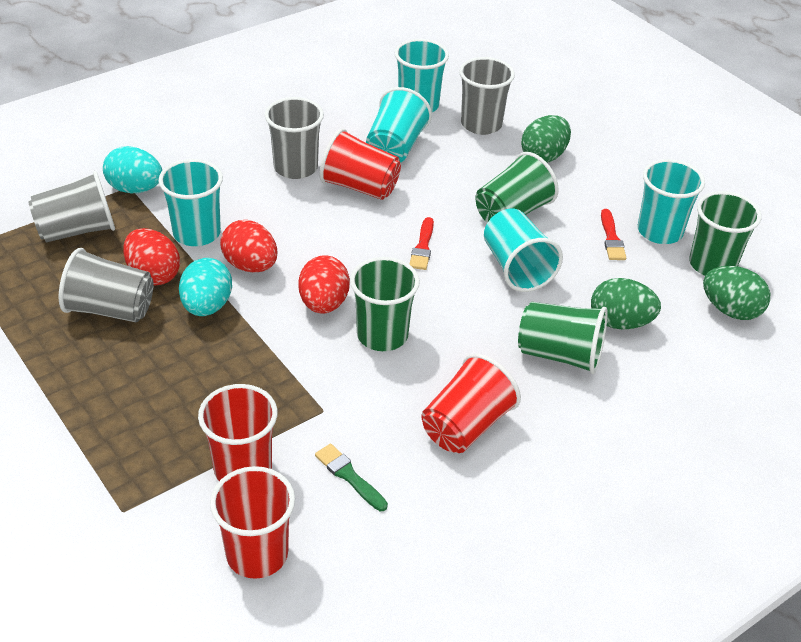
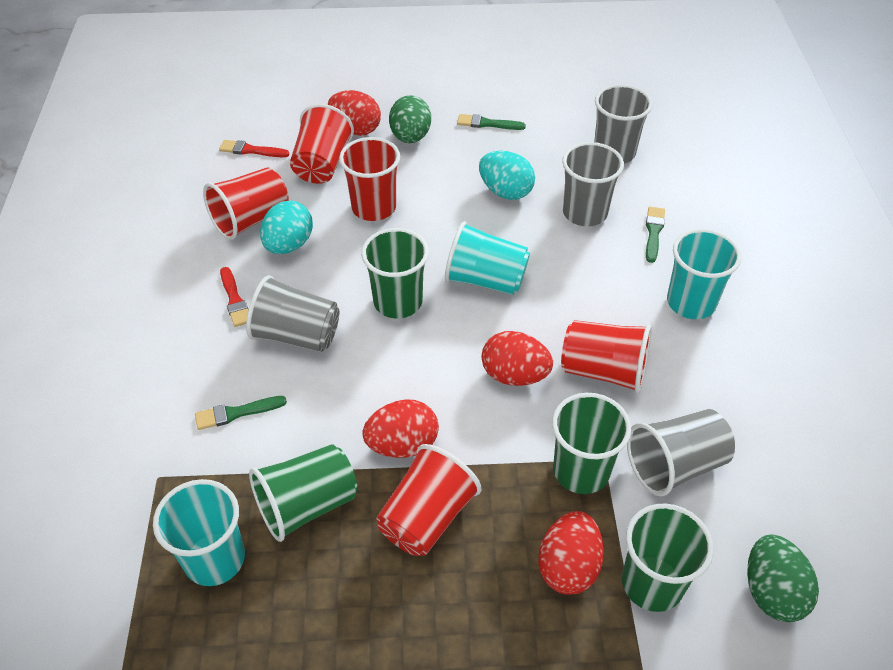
green brush: 1 -> 3
green egg: 3 -> 2
red cup: 4 -> 5
red egg: 3 -> 4
turquoise cup: 5 -> 3

